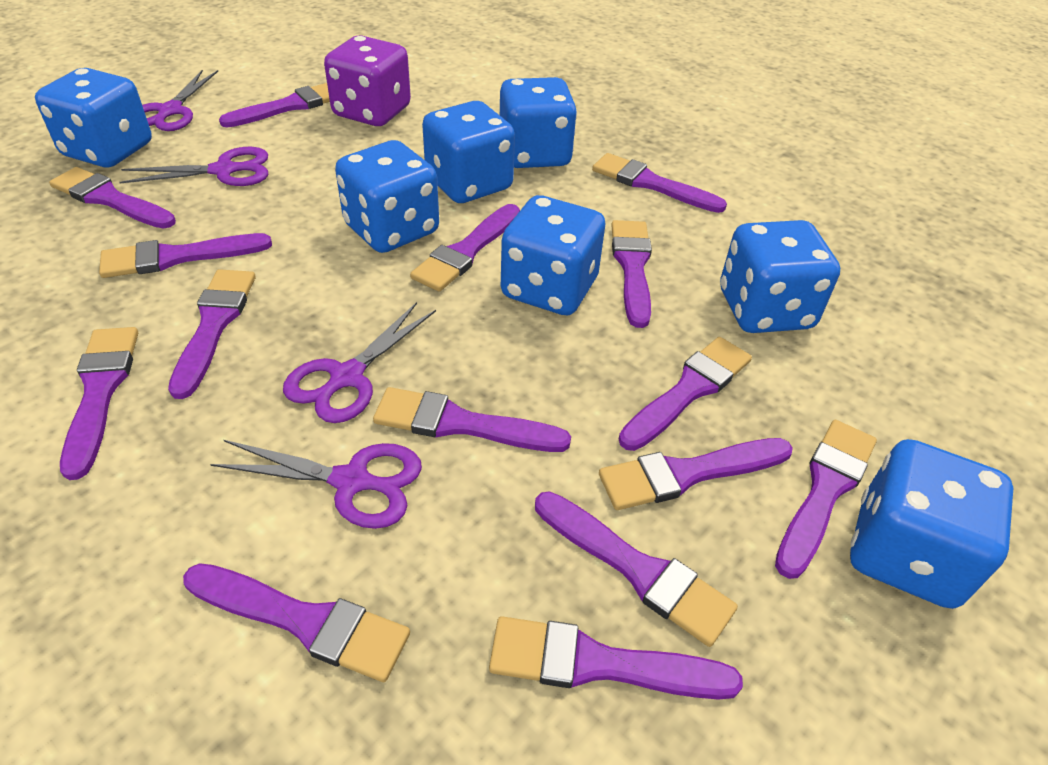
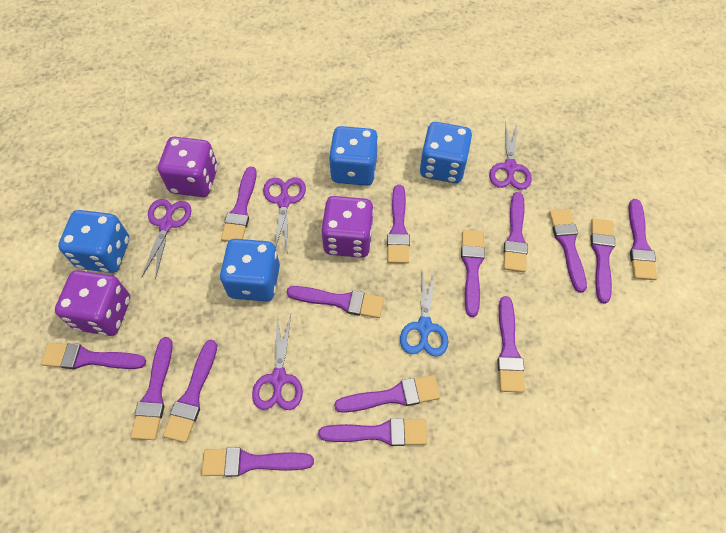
blue dice: 7 -> 4
blue scissors: 0 -> 1
purple dice: 1 -> 3

